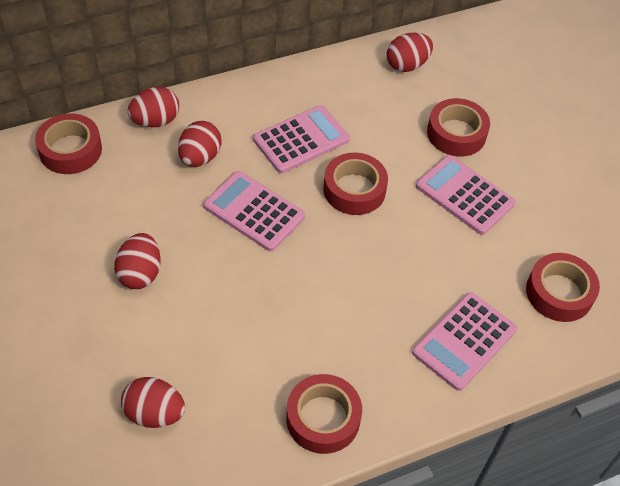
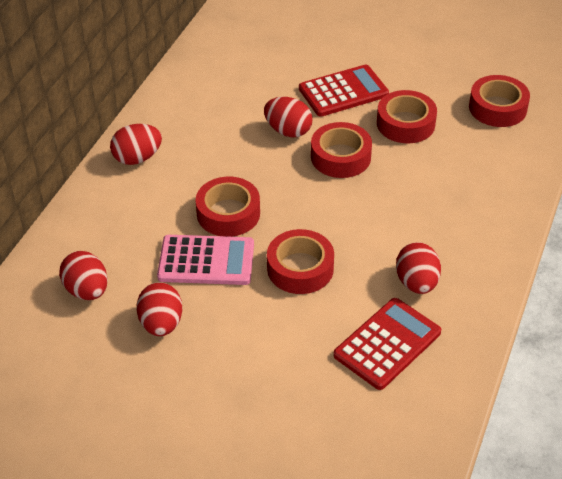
pink calculator: 4 -> 1
red calculator: 0 -> 2

